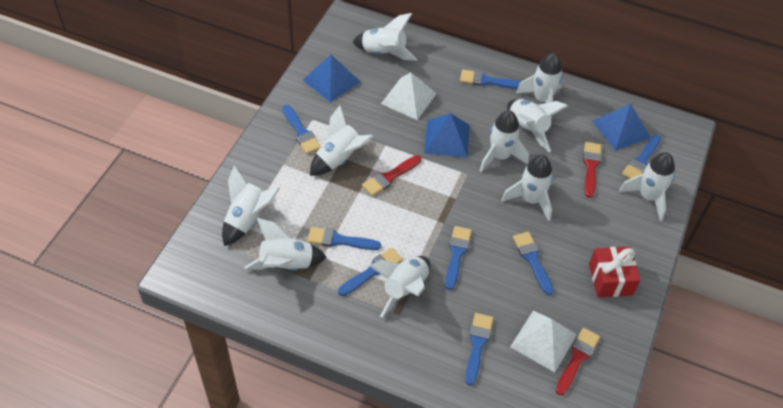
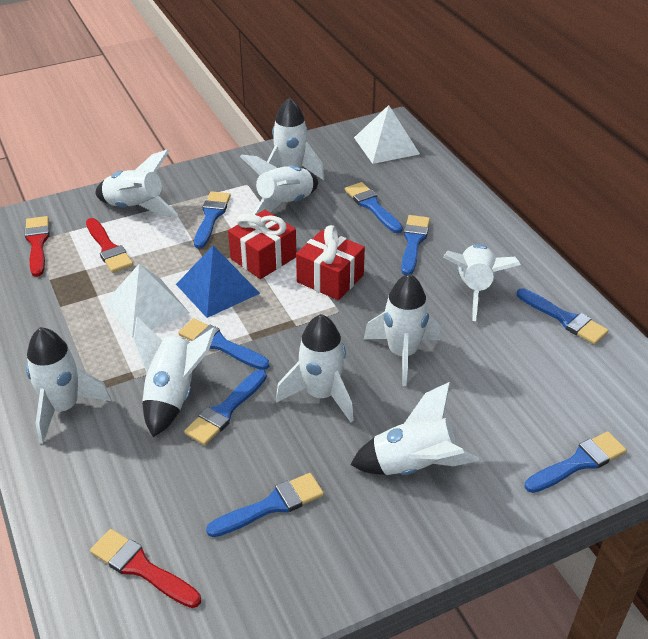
blue pyramid: 3 -> 1
red gift: 1 -> 2
white rocket: 10 -> 9

